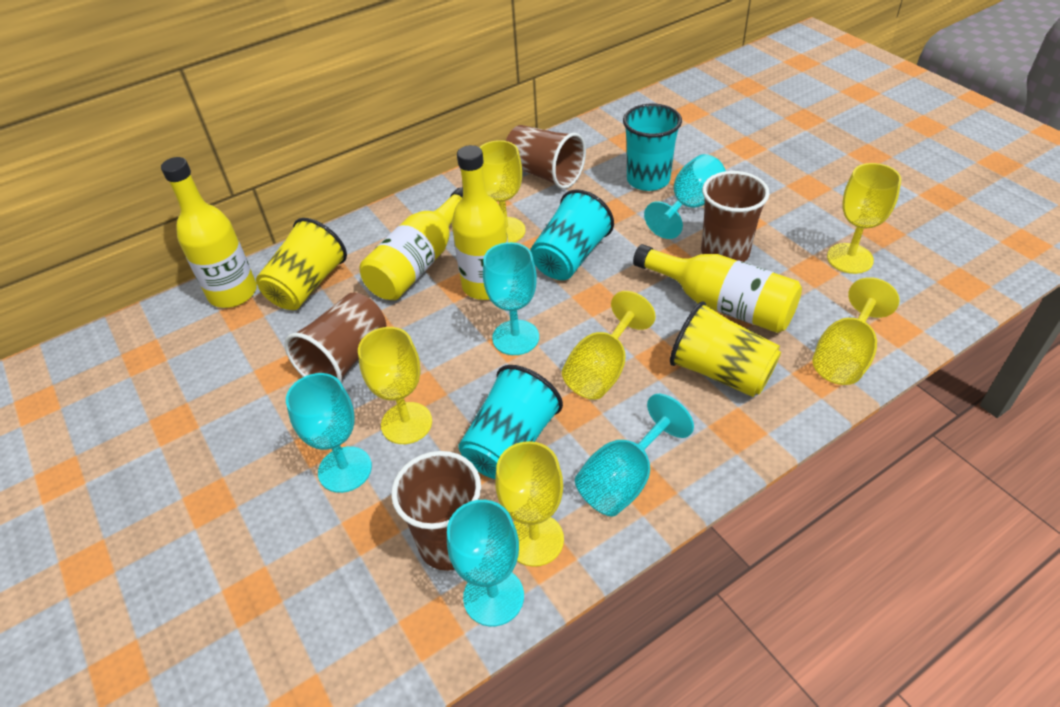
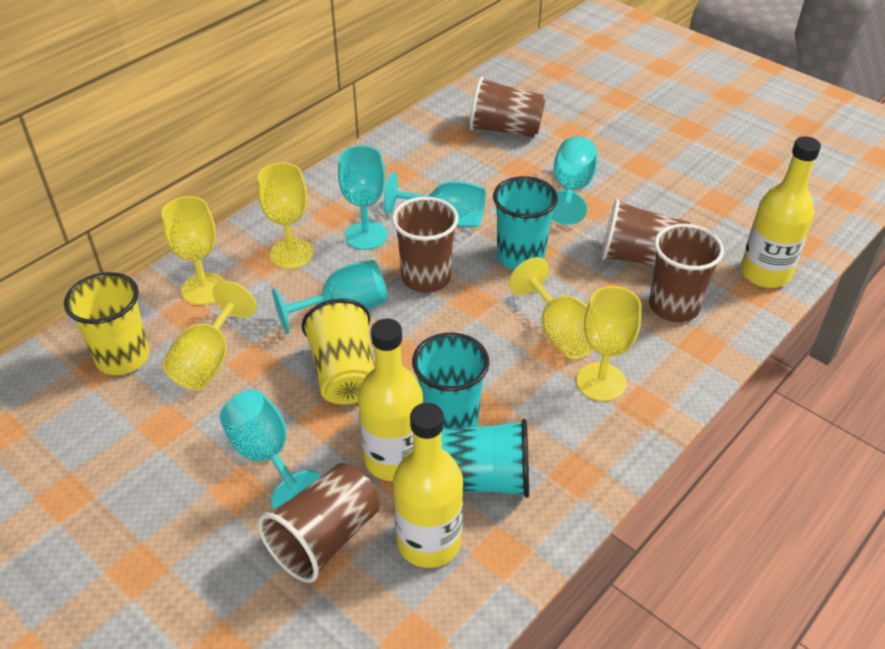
brown cup: 4 -> 5
yellow bottle: 4 -> 3
yellow goblet: 6 -> 5

